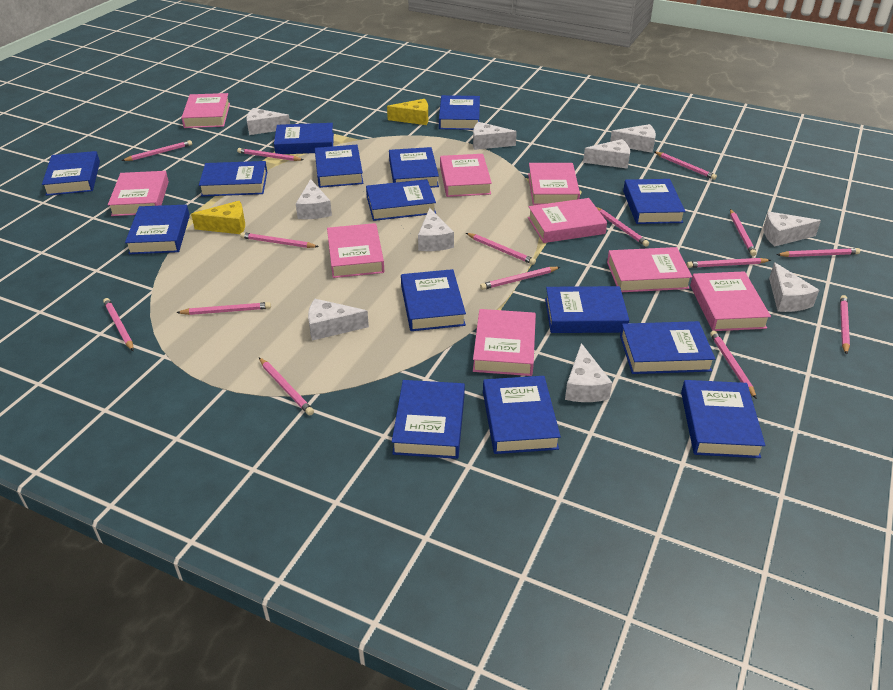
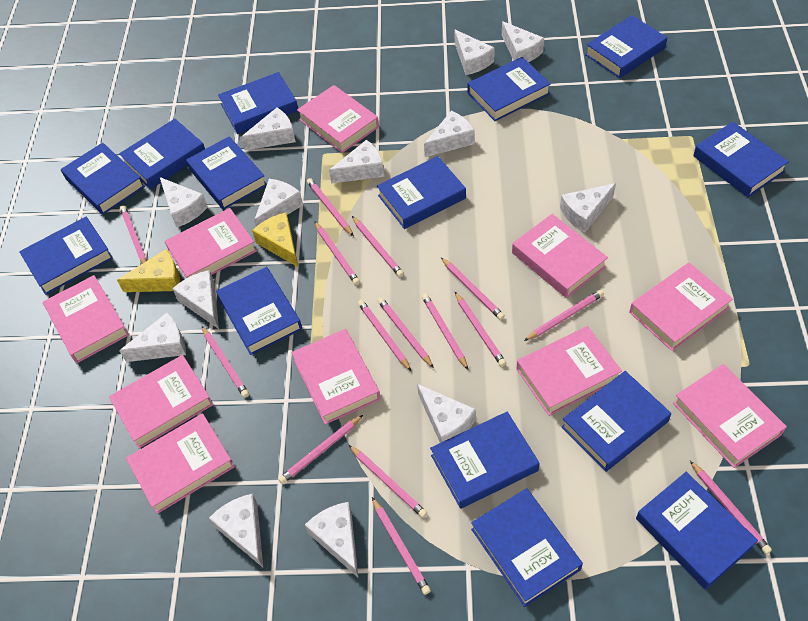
blue book: 15 -> 14
pink book: 9 -> 10
white cheese: 10 -> 13

